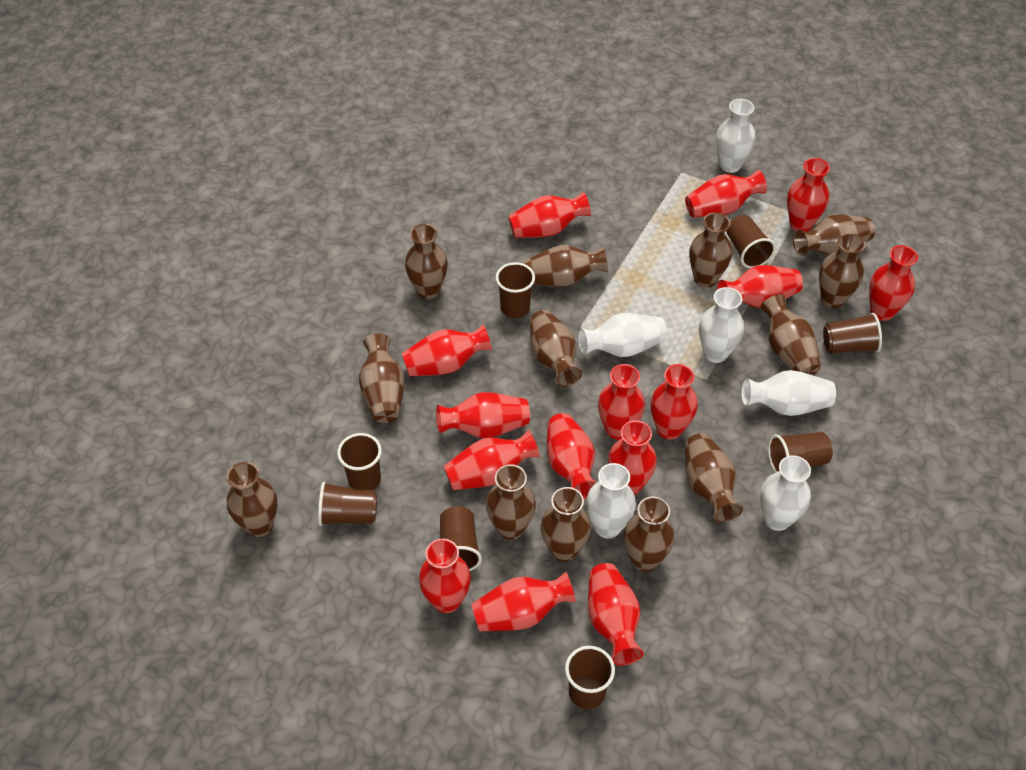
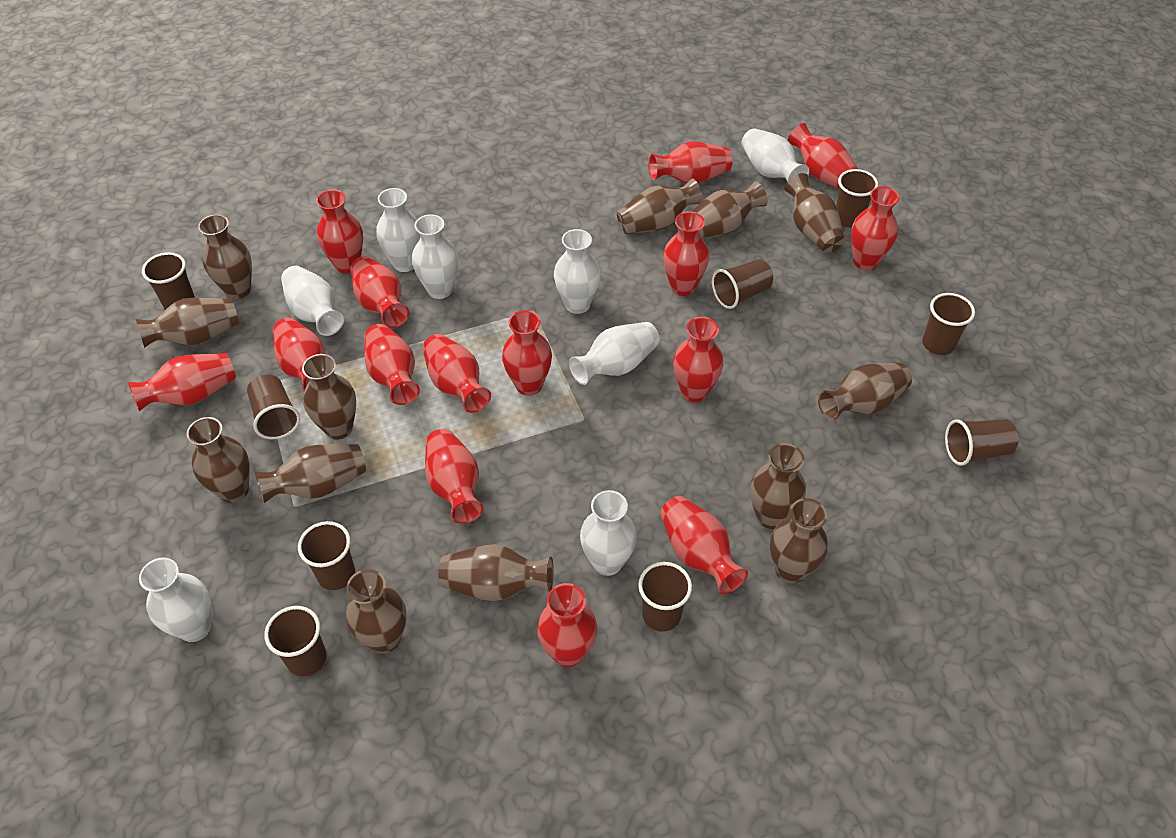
brown cup: 8 -> 9
white vase: 6 -> 8

